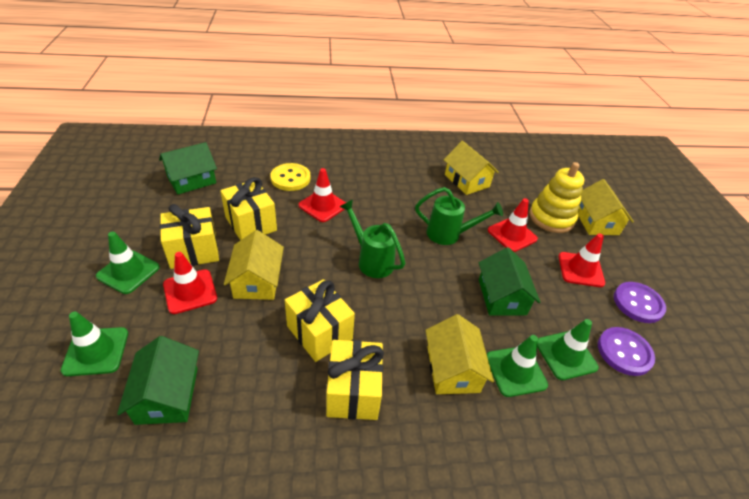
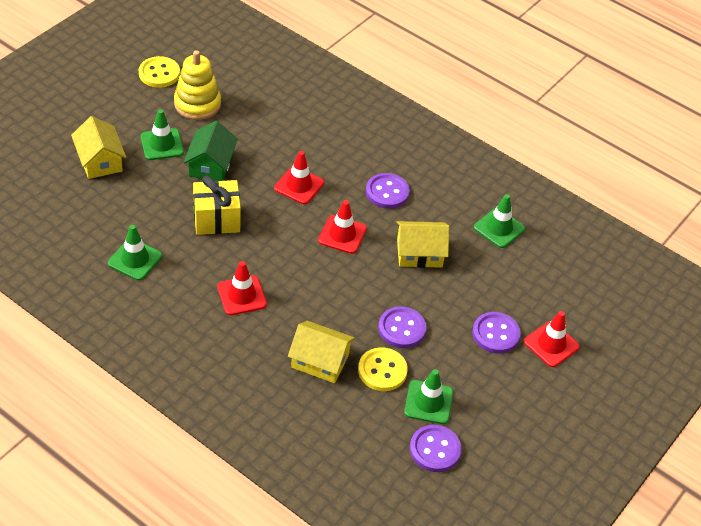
green house: 3 -> 1
green watering can: 2 -> 0
purple button: 2 -> 4
yellow button: 1 -> 2
yellow gift: 4 -> 1
yellow house: 4 -> 3

